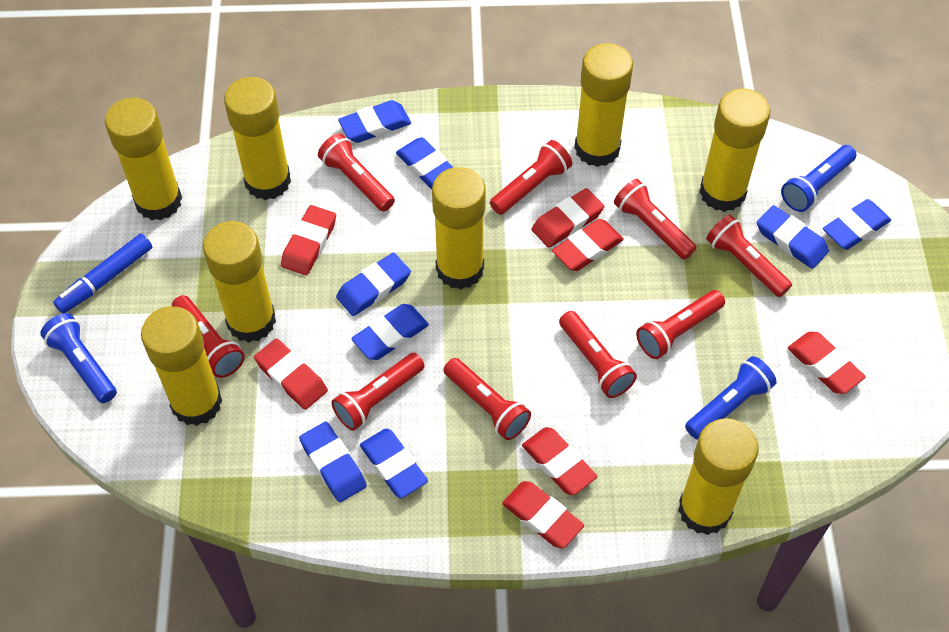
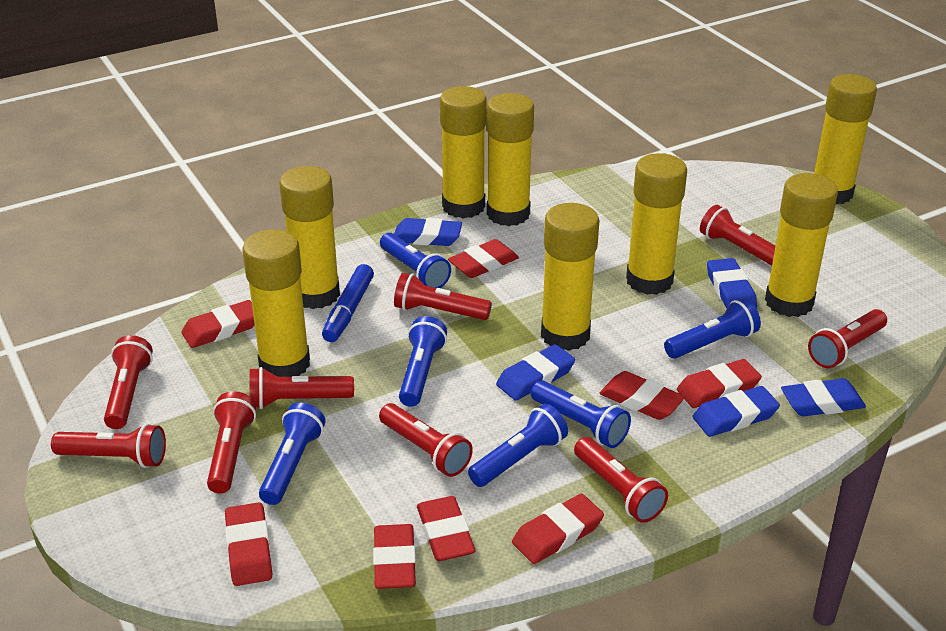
blue eraser: 8 -> 5
blue flashlight: 3 -> 6
red eraser: 7 -> 8

